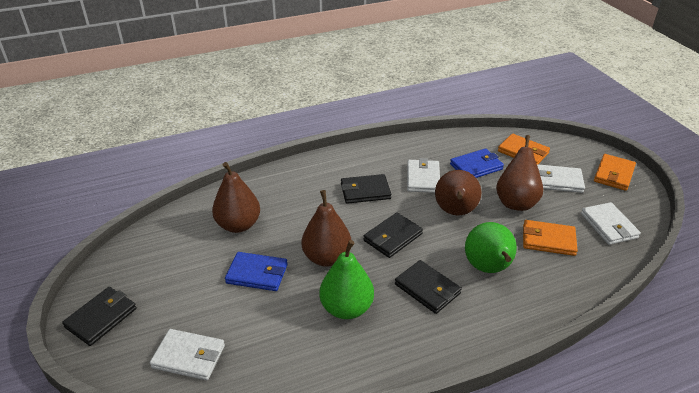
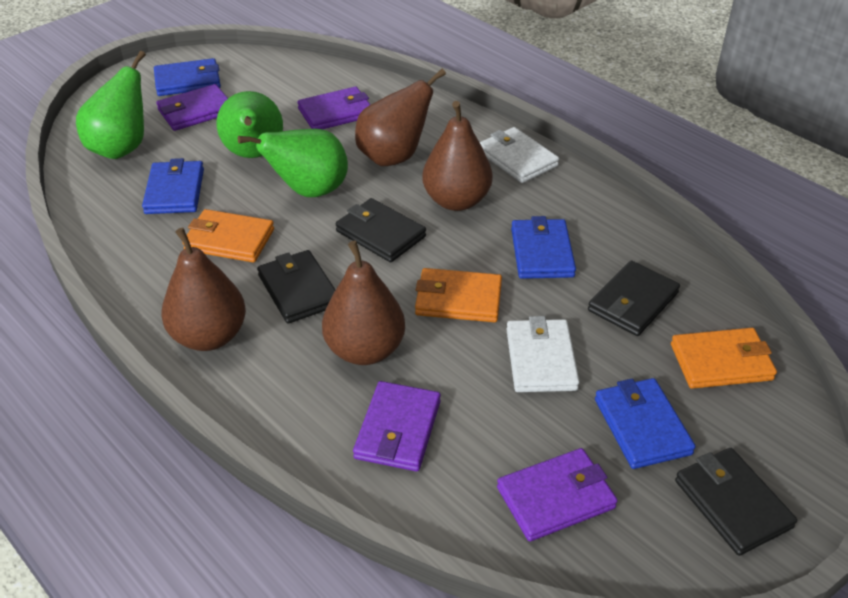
blue wallet: 2 -> 4
green pear: 2 -> 3
purple wallet: 0 -> 4
white wallet: 4 -> 2

